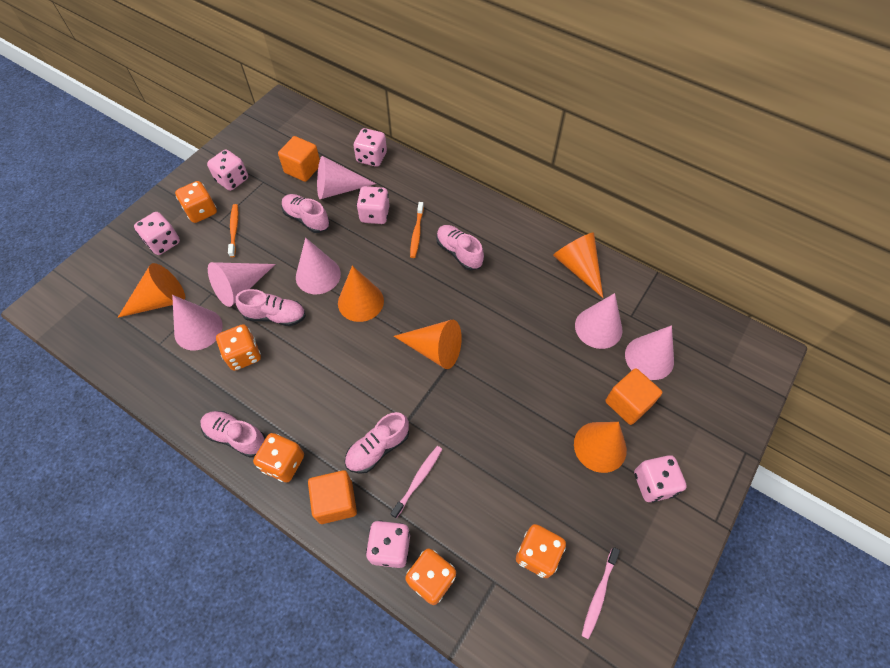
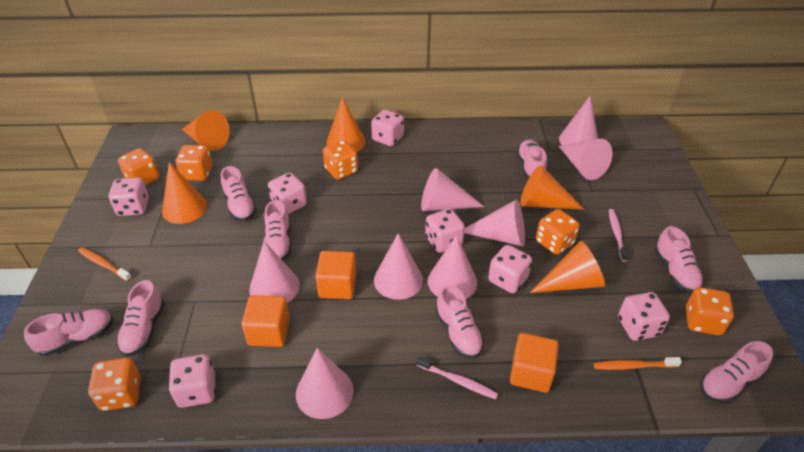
orange dice: 5 -> 6
pink cone: 6 -> 8
pink dice: 6 -> 7
pink shoe: 5 -> 8

